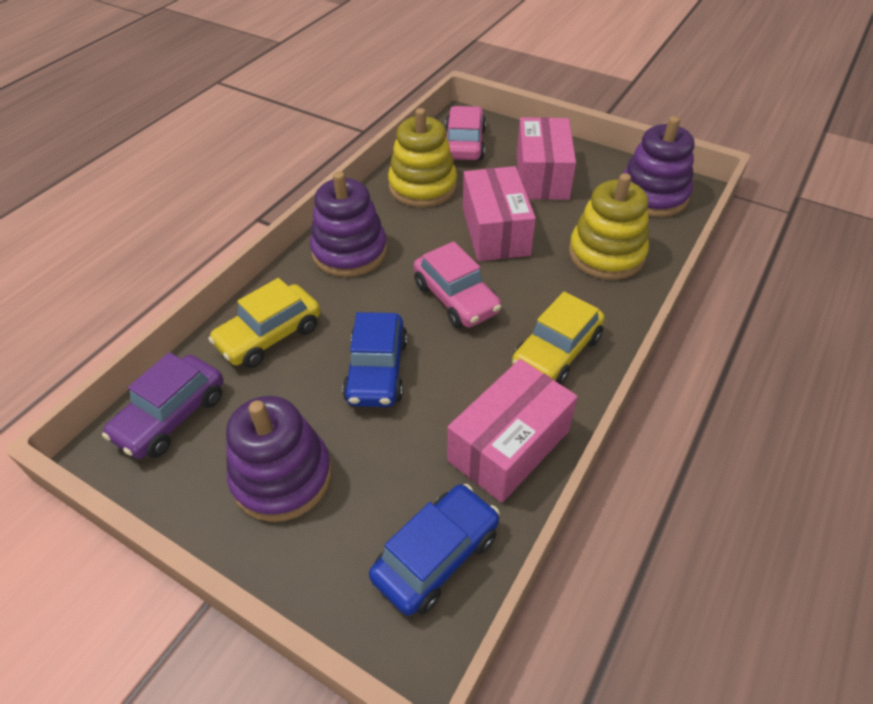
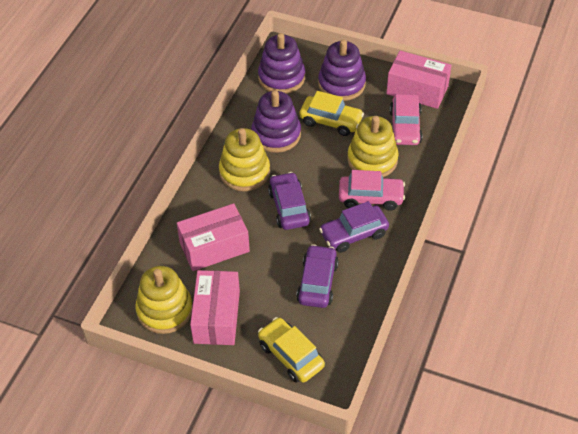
blue car: 2 -> 0
purple car: 1 -> 3
yellow stacking toy: 2 -> 3

